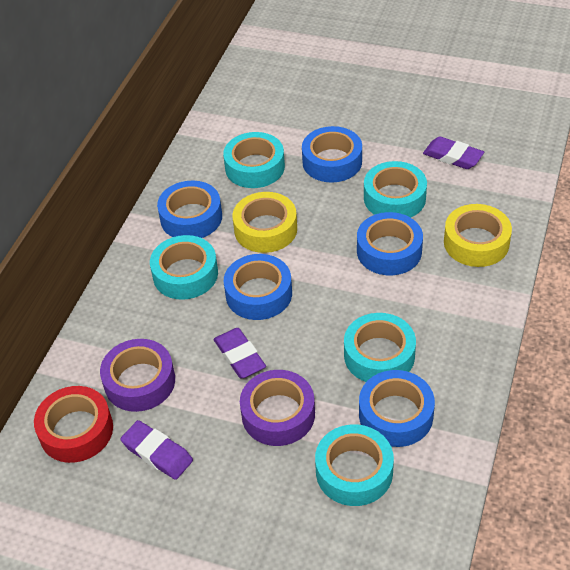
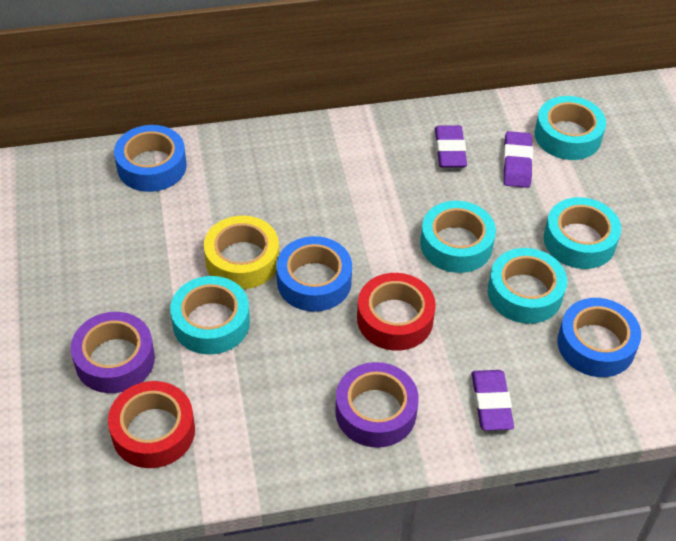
blue tape: 5 -> 3
red tape: 1 -> 2
yellow tape: 2 -> 1

